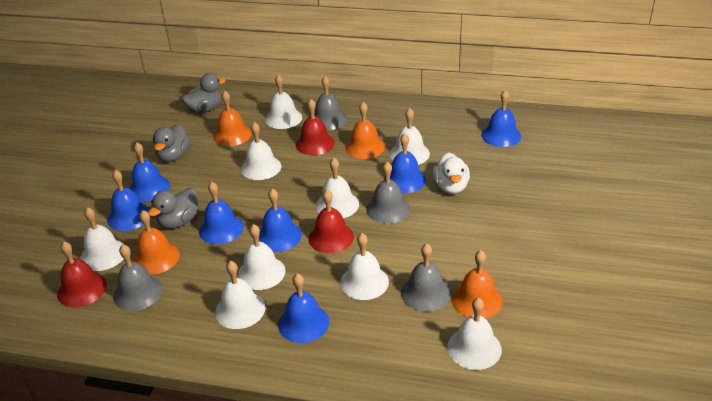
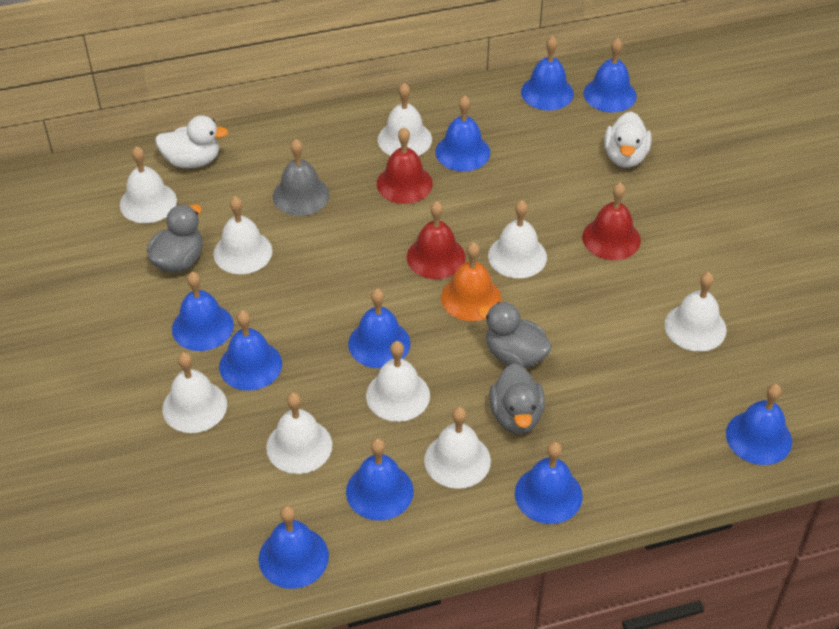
blue bell: 7 -> 10
grey bell: 4 -> 1
orange bell: 4 -> 1
white duck: 1 -> 2

